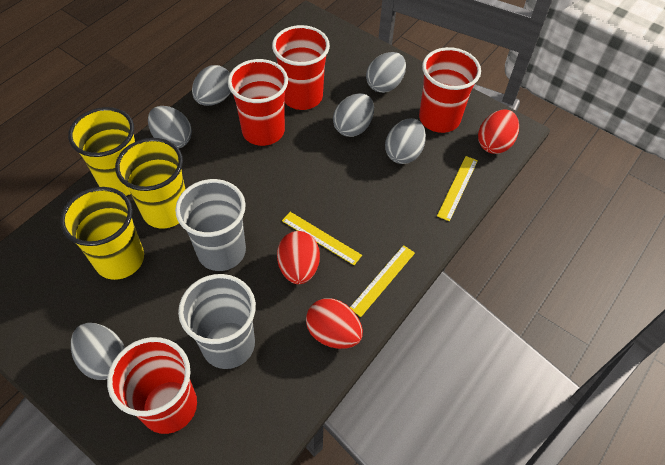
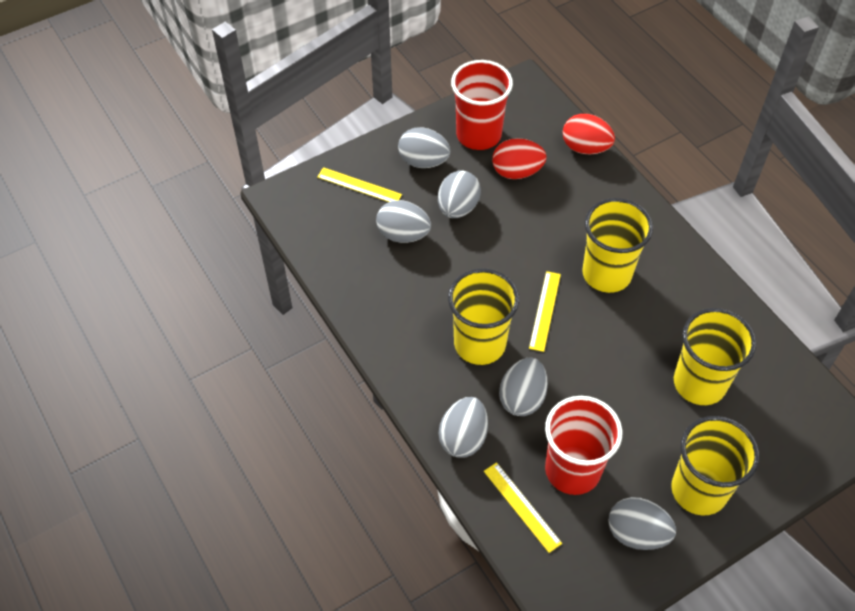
grey cup: 2 -> 0
red cup: 4 -> 2
red egg: 3 -> 2
yellow cup: 3 -> 4

